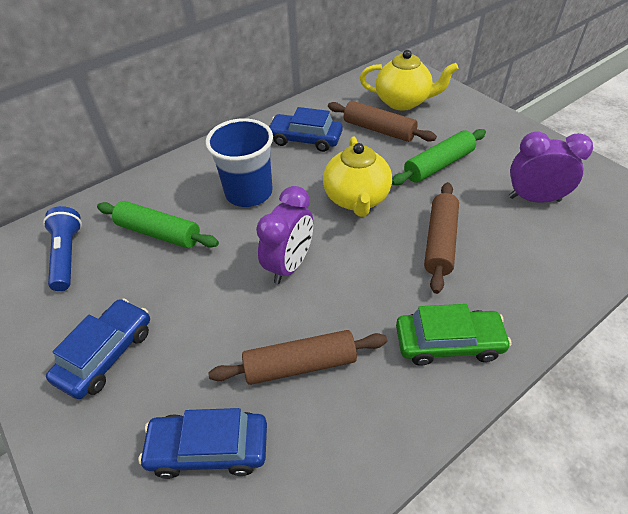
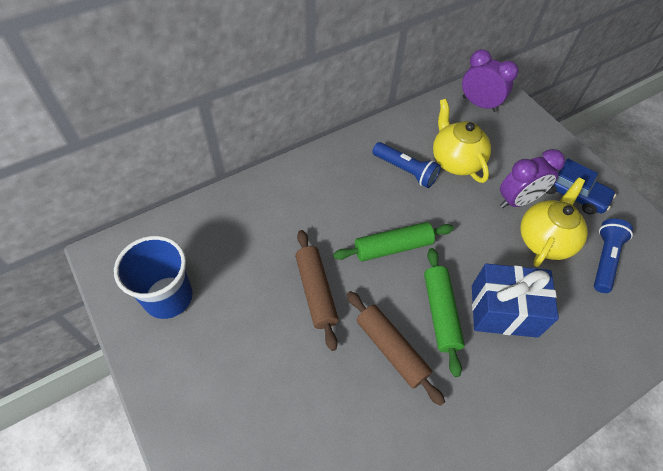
blue car: 3 -> 1
blue flashlight: 1 -> 2
blue gift: 0 -> 1
brown rolling pin: 3 -> 2
green car: 1 -> 0

